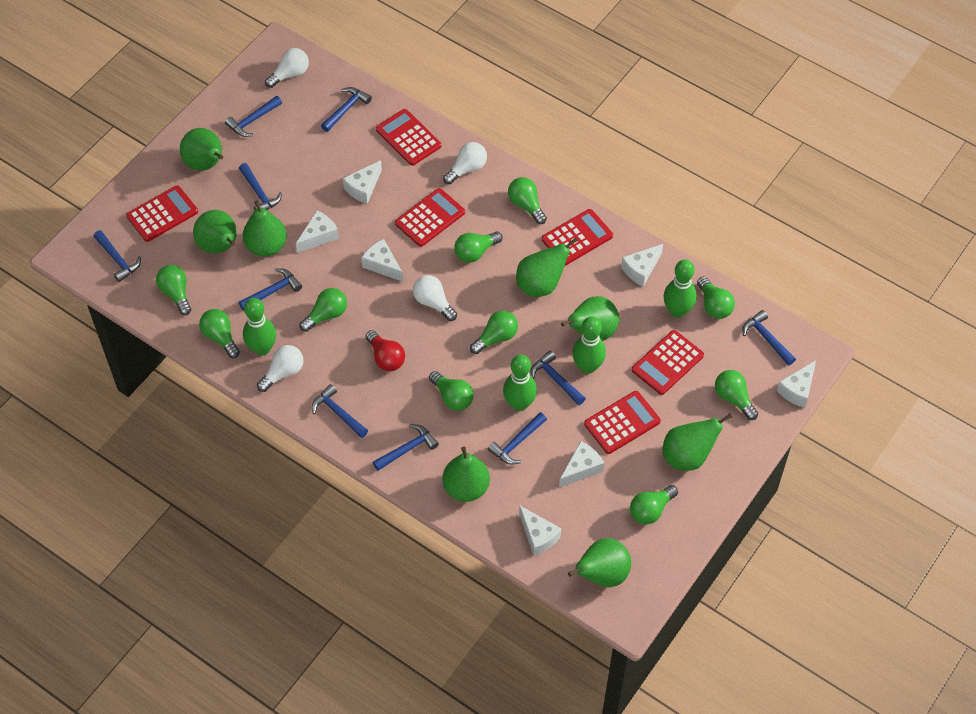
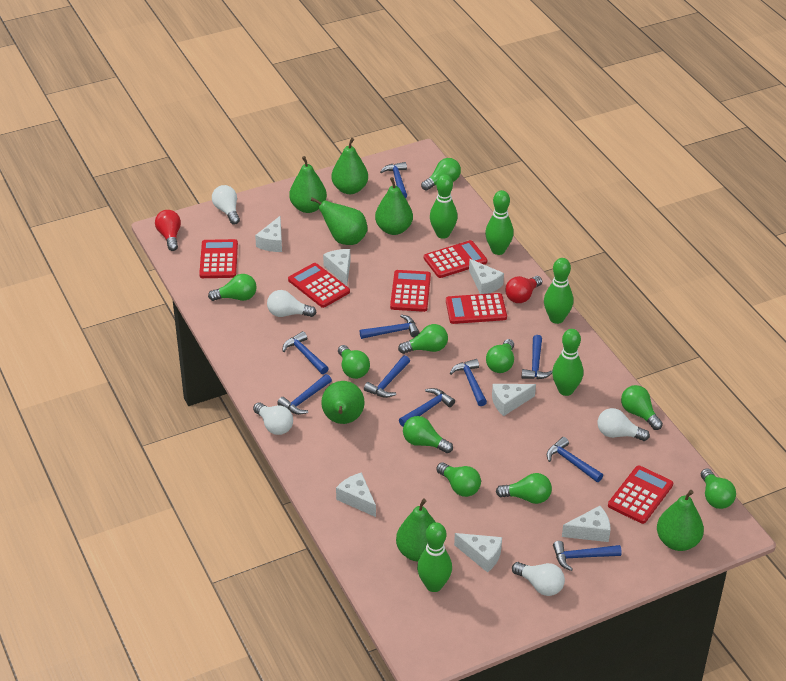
green bowling pin: 4 -> 5
green pear: 8 -> 7
red light bulb: 1 -> 2
white light bulb: 4 -> 5

